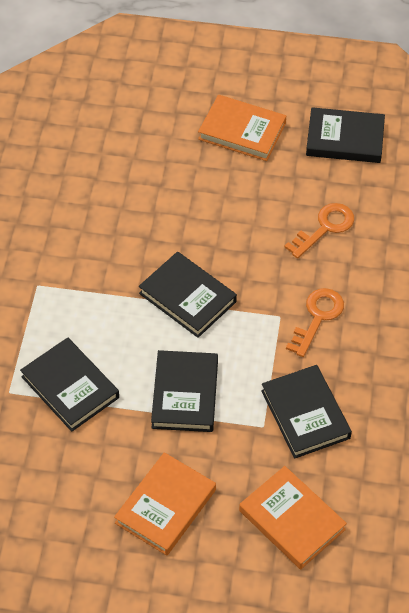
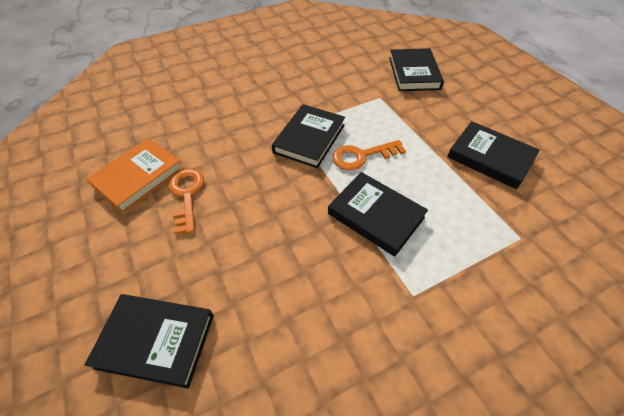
orange book: 3 -> 1

